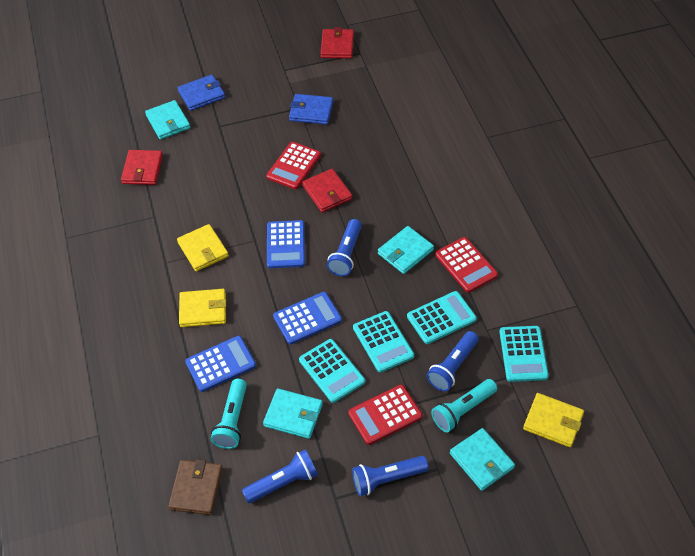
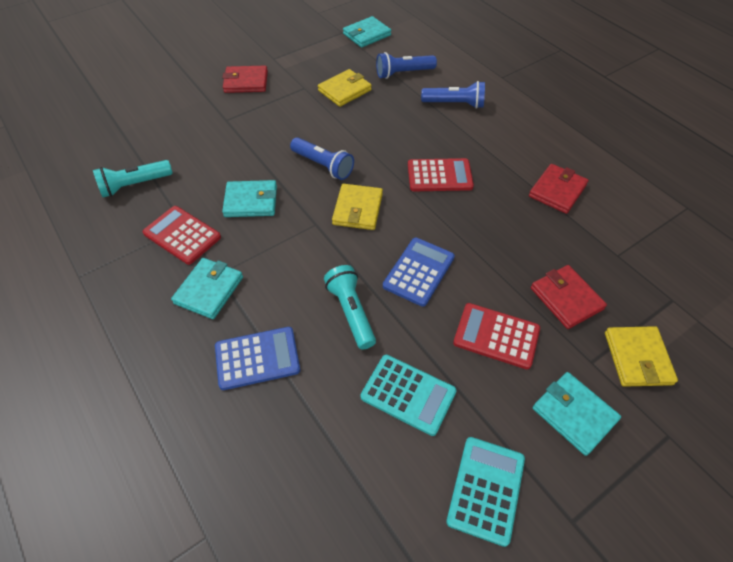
blue calculator: 3 -> 2
blue flashlight: 4 -> 3
blue wallet: 2 -> 0
brown wallet: 1 -> 0
turquoise calculator: 4 -> 2

